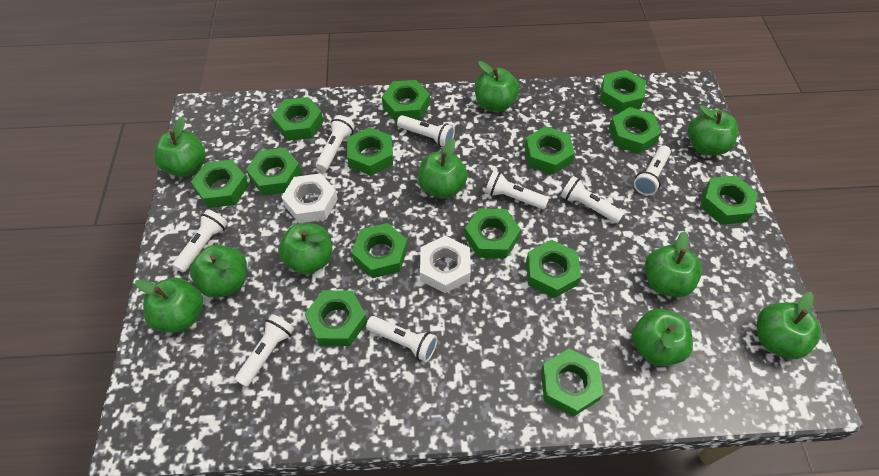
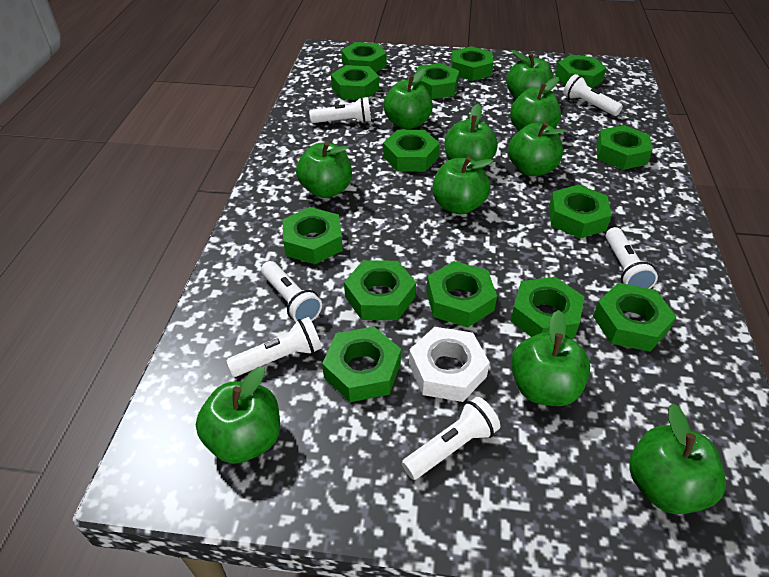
white flashlight: 8 -> 6
white nut: 2 -> 1

